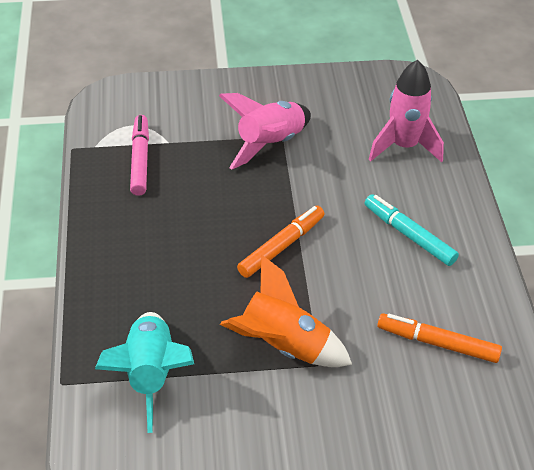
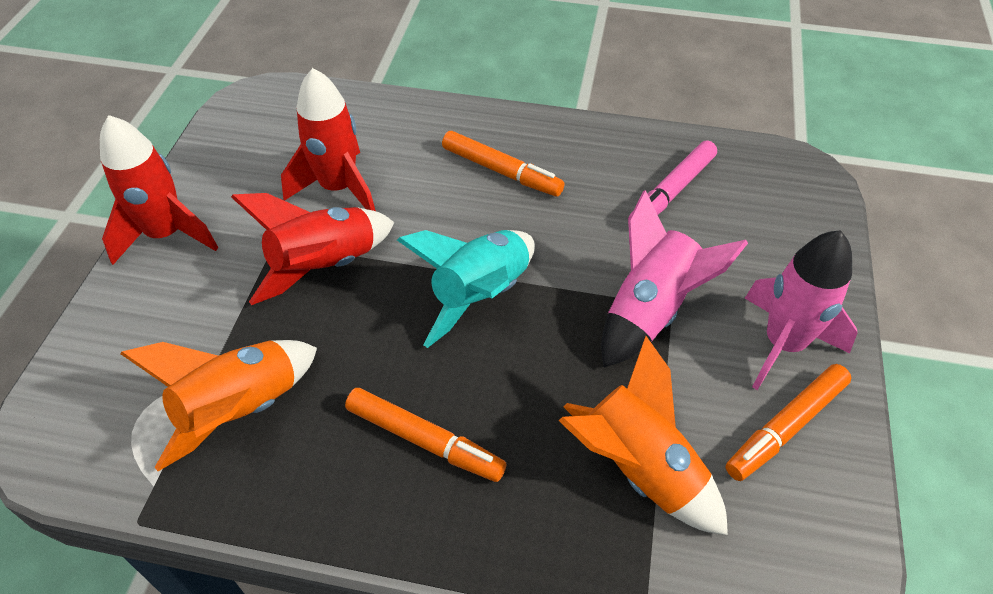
orange marker: 2 -> 3
orange rocket: 1 -> 2
red rocket: 0 -> 3
turquoise marker: 1 -> 0

